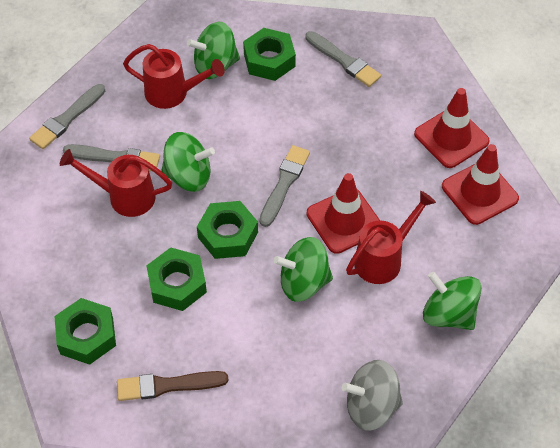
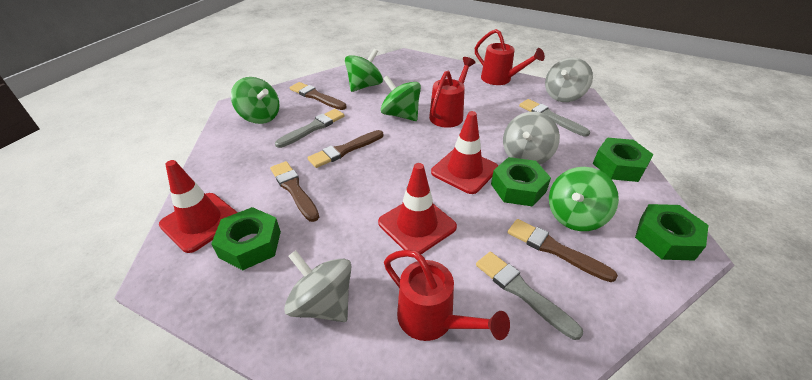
brown brush: 1 -> 4
grey brush: 4 -> 3
grey spinning top: 1 -> 3

